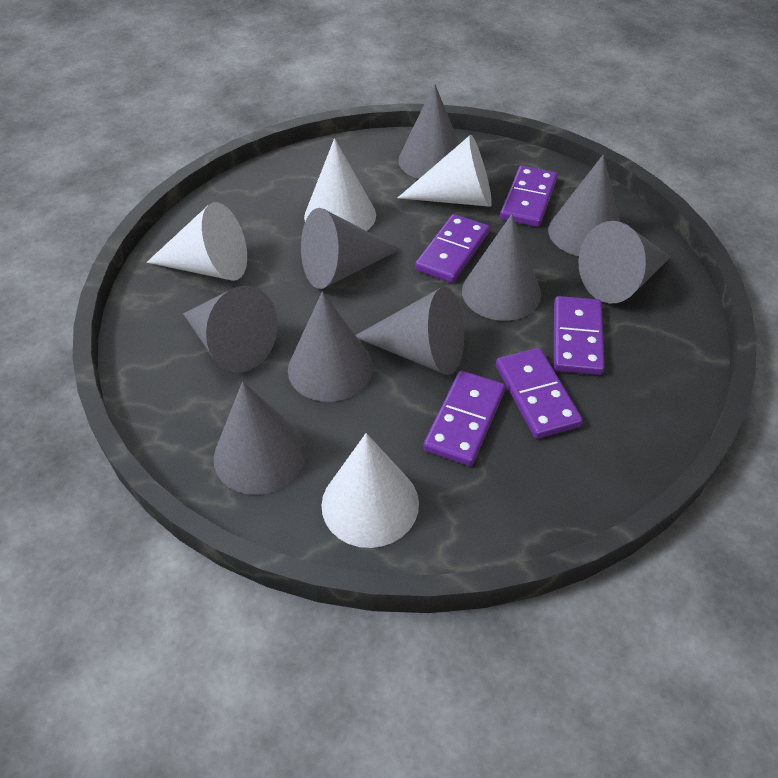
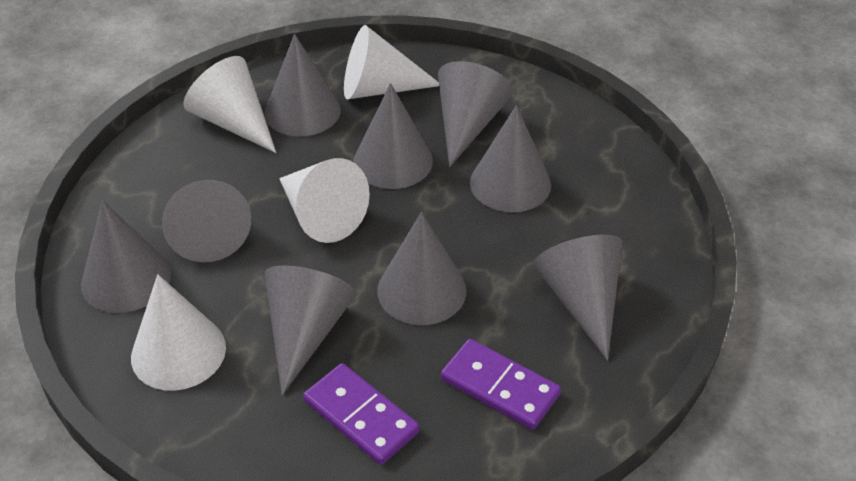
purple domino: 5 -> 2

